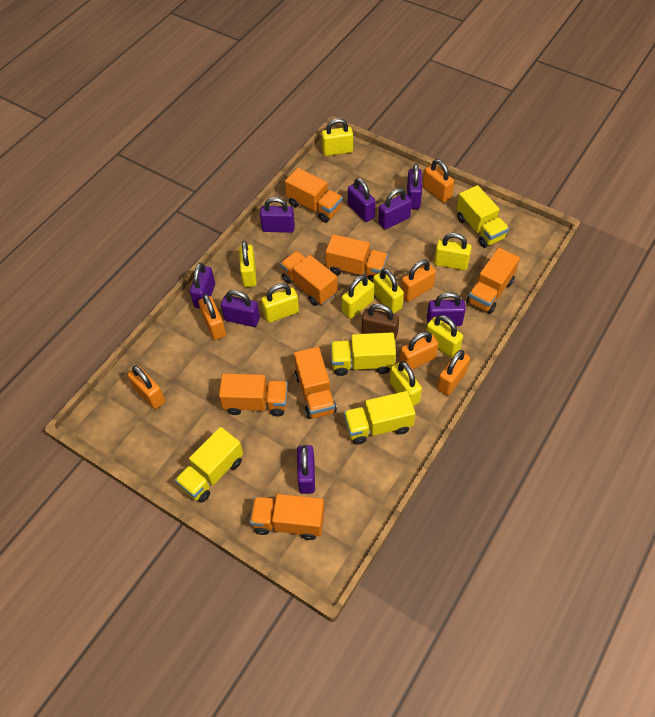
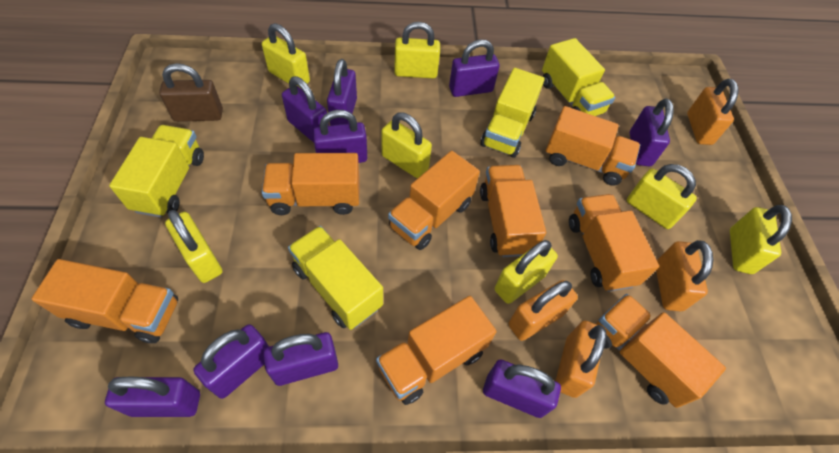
orange padlock: 6 -> 4
orange truck: 7 -> 8
purple padlock: 8 -> 9
yellow padlock: 8 -> 7

